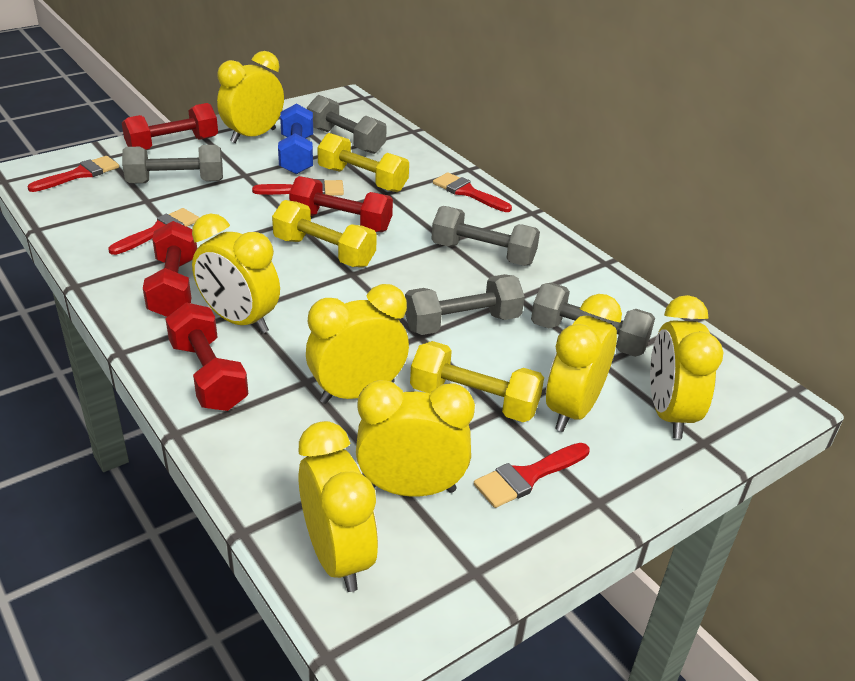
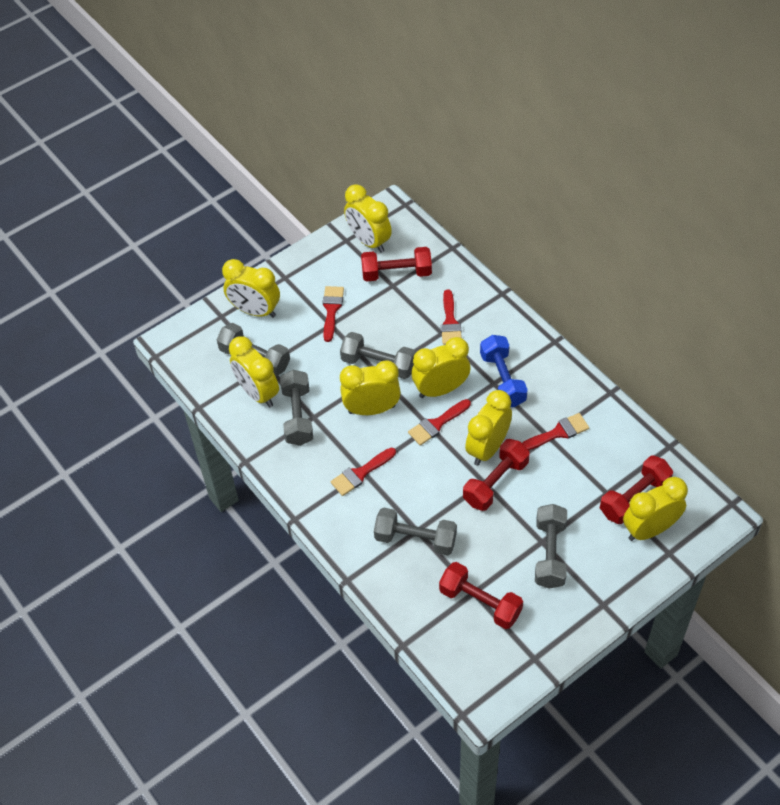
yellow dumbbell: 3 -> 0

